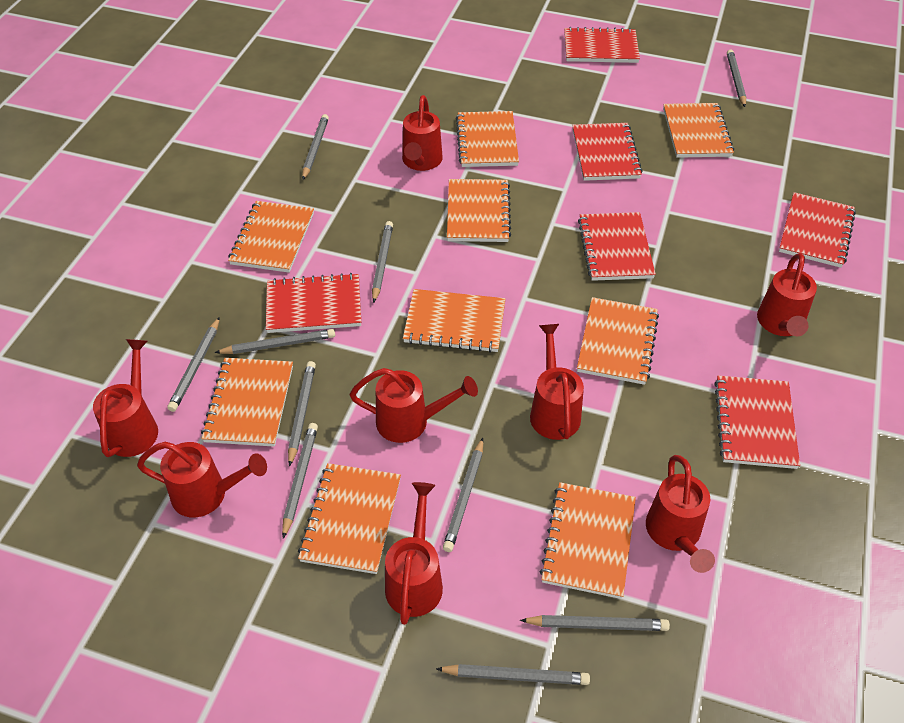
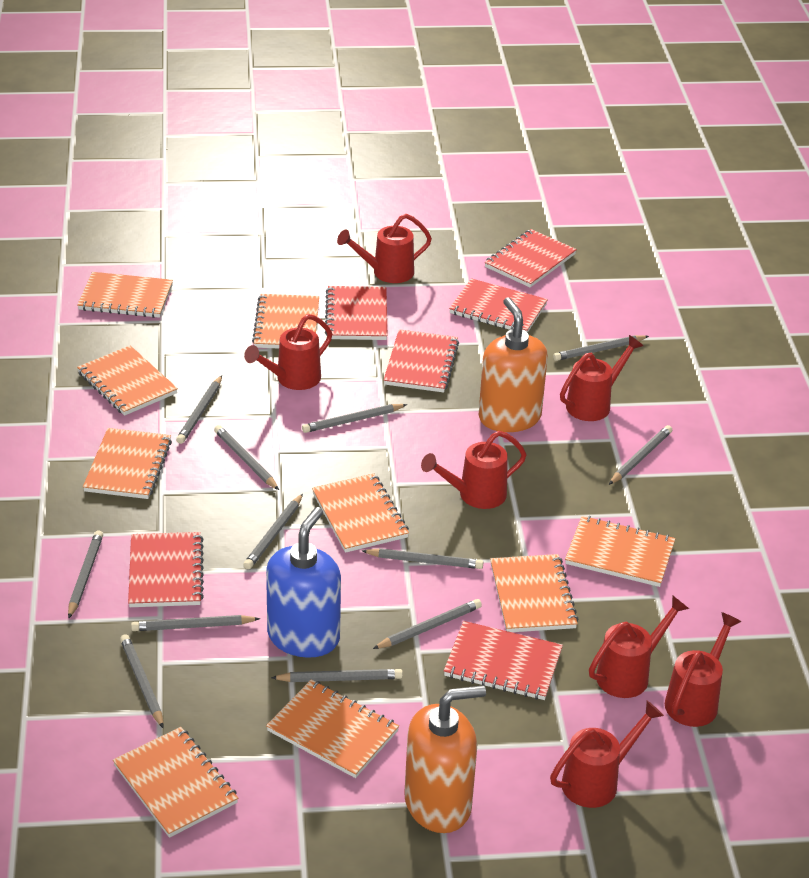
blue soap dispenser: 0 -> 1
grey pencil: 10 -> 12
orange soap dispenser: 0 -> 2
red watering can: 8 -> 7

